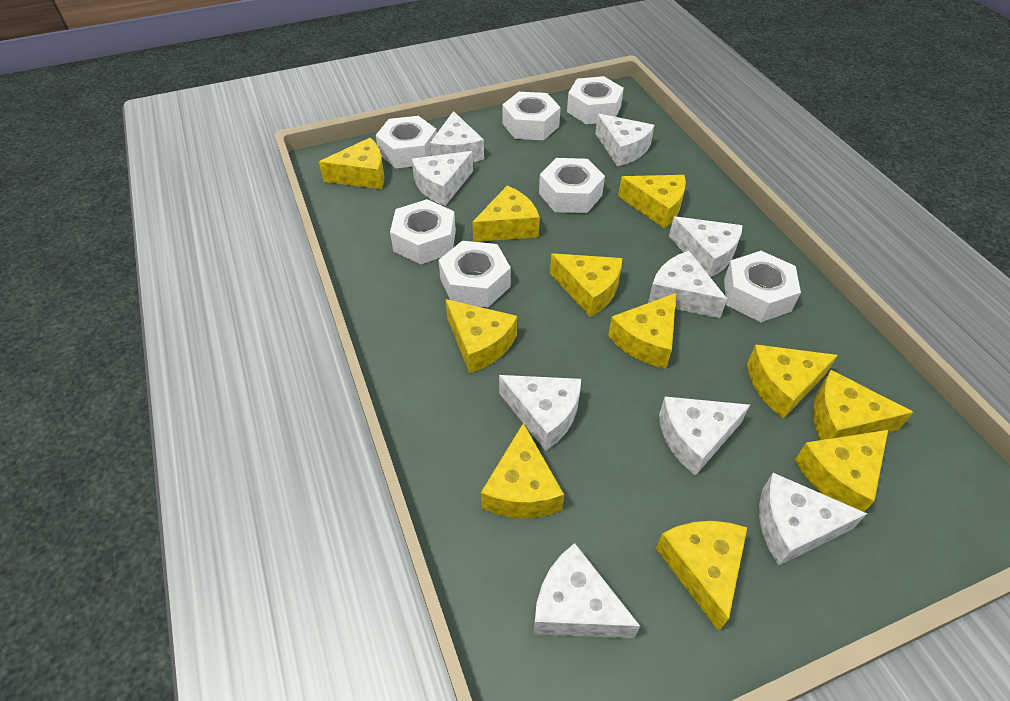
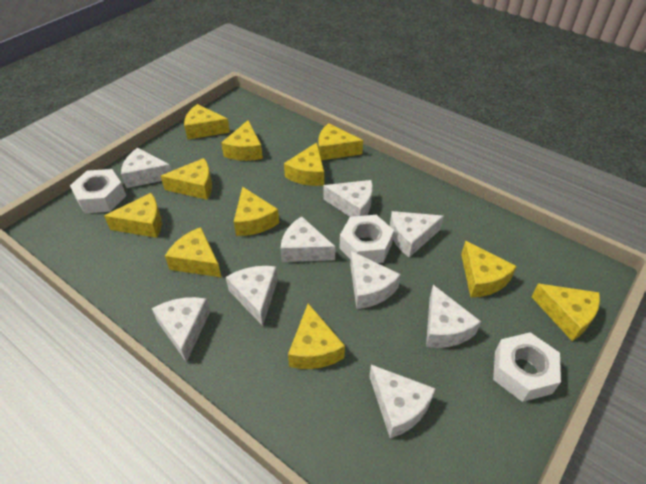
white nut: 7 -> 3

